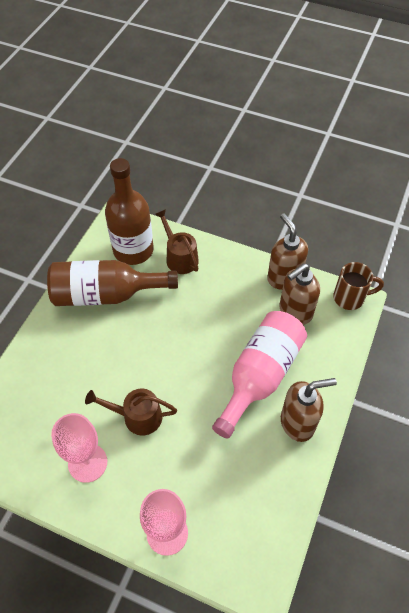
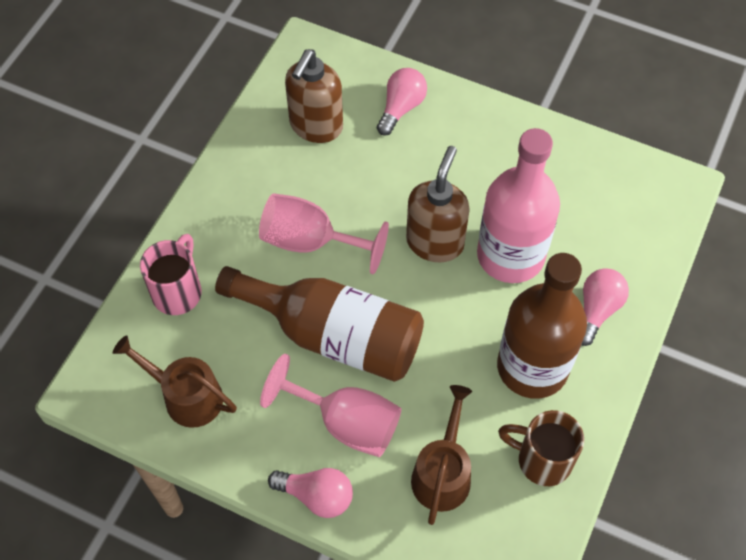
brown soap dispenser: 3 -> 2
pink light bulb: 0 -> 3
pink mug: 0 -> 1

